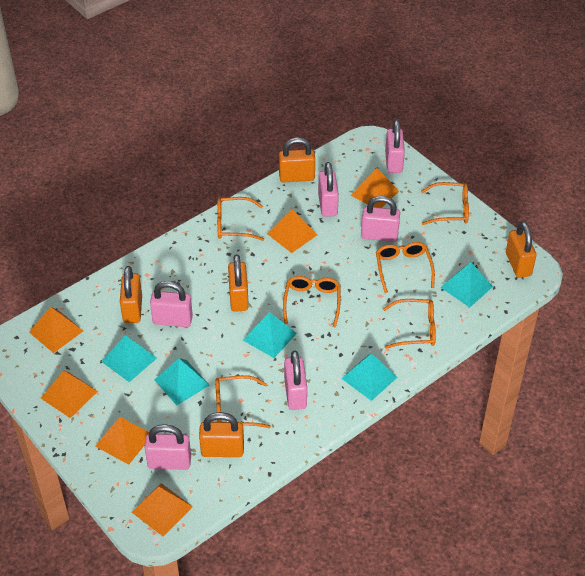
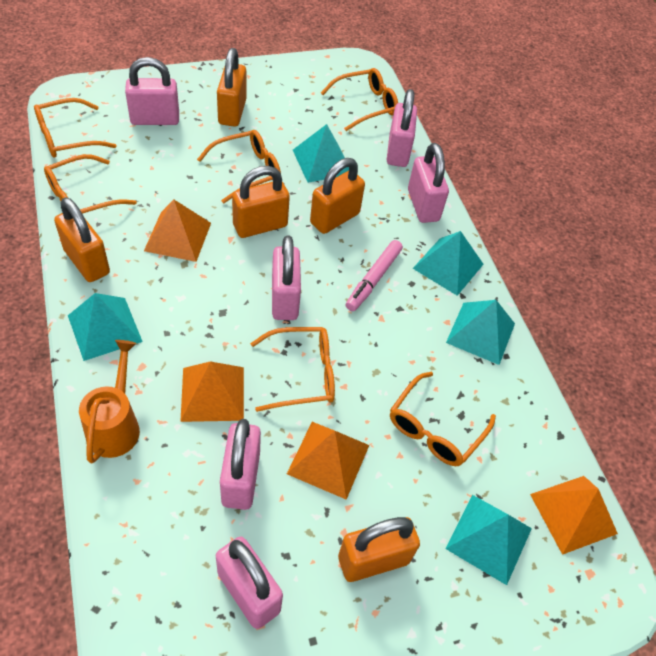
orange pyramid: 6 -> 4
orange watering can: 0 -> 1
pink marker: 0 -> 1

